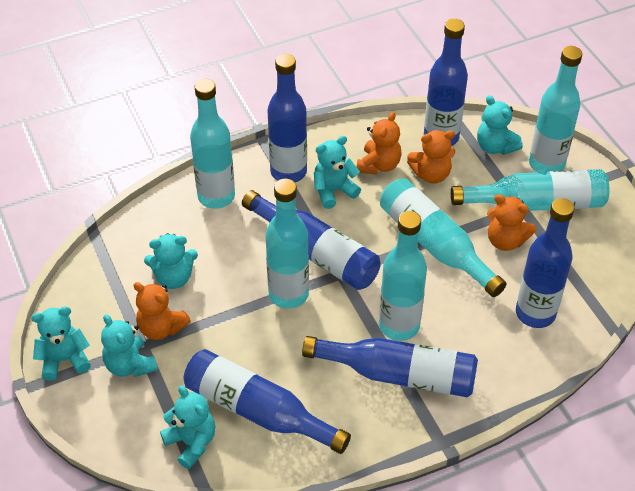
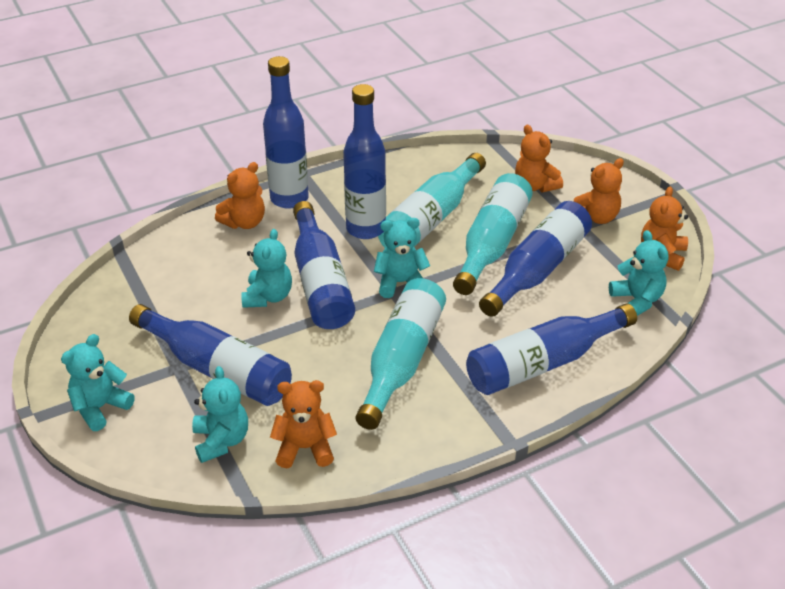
orange teddy bear: 4 -> 5
turquoise bottle: 6 -> 3
turquoise teddy bear: 6 -> 5

